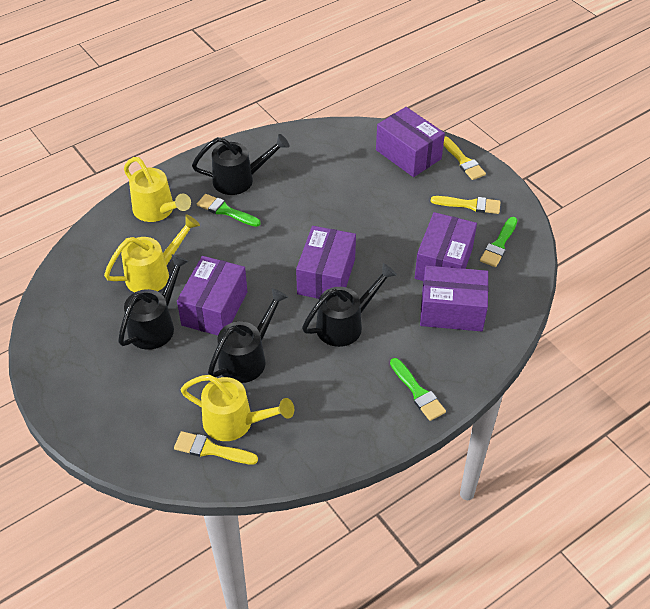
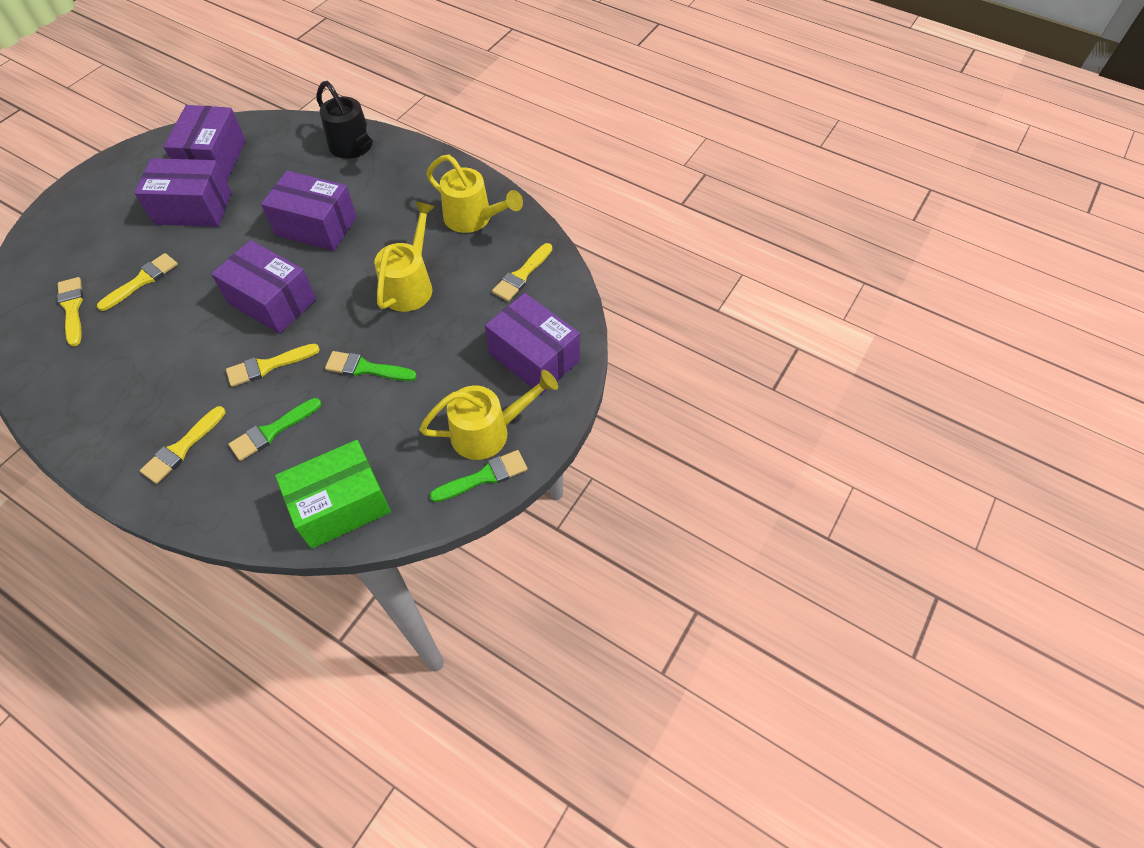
black watering can: 4 -> 1
green box: 0 -> 1
yellow brush: 3 -> 5

